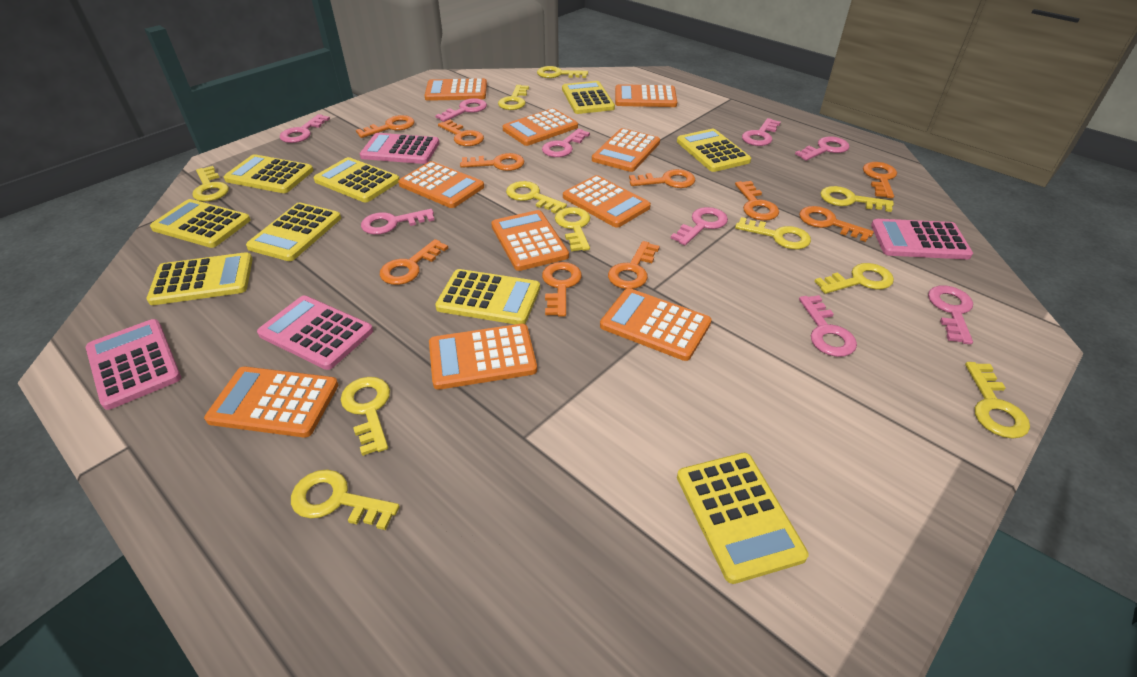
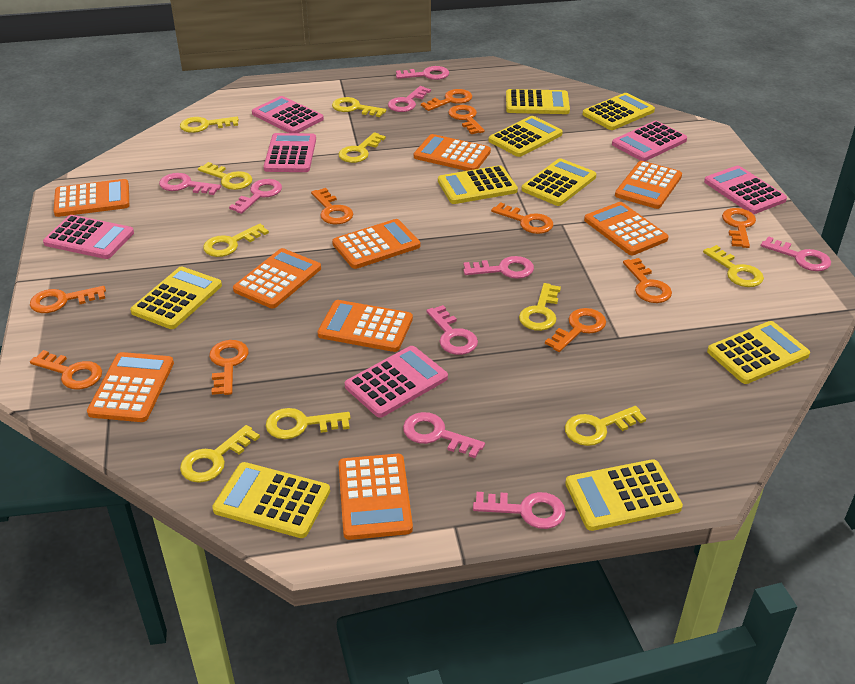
orange calculator: 10 -> 9
pink calculator: 4 -> 6
yellow key: 11 -> 10

